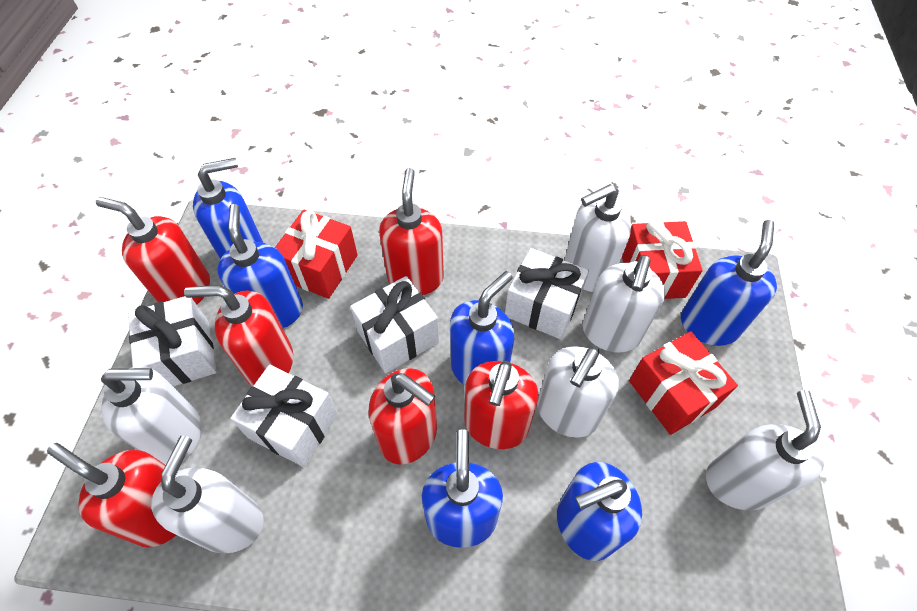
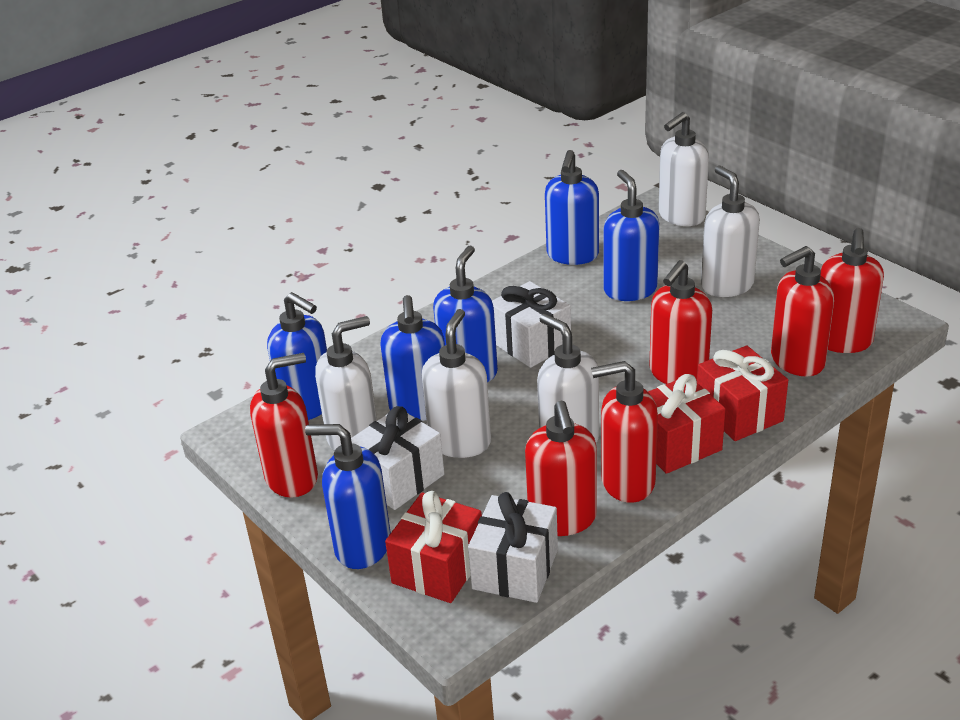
white gift: 4 -> 3
white soap dispenser: 6 -> 5

